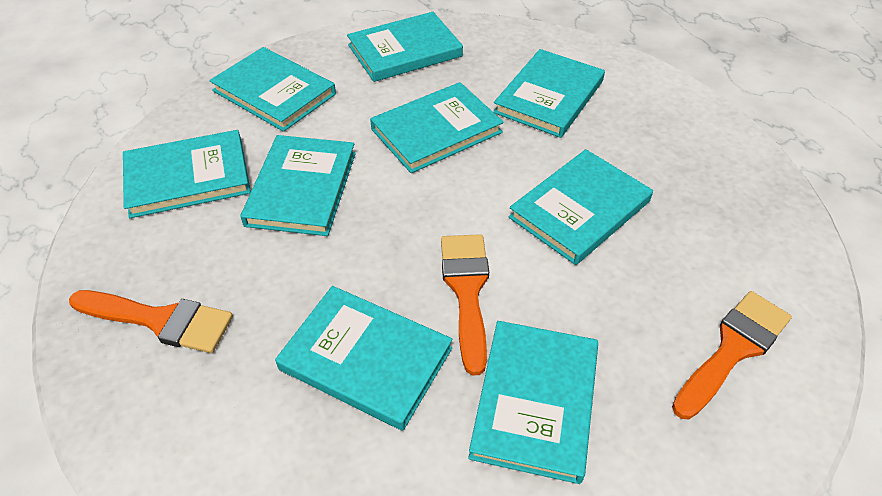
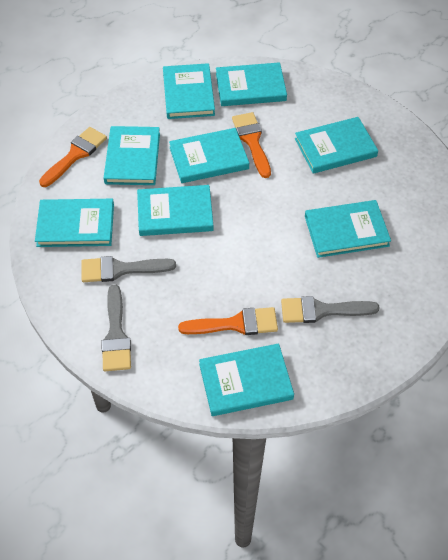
grey brush: 0 -> 3

